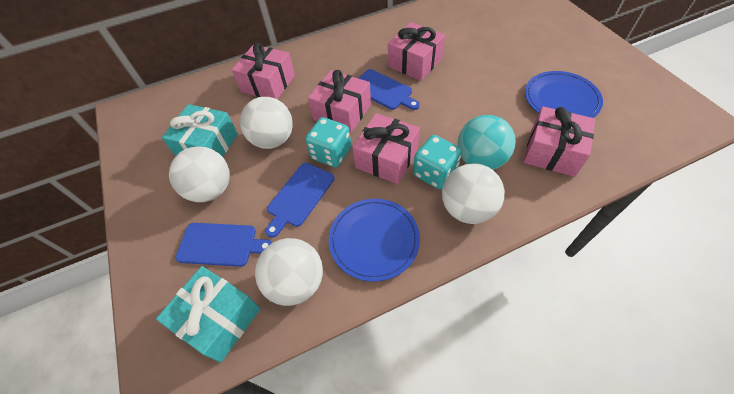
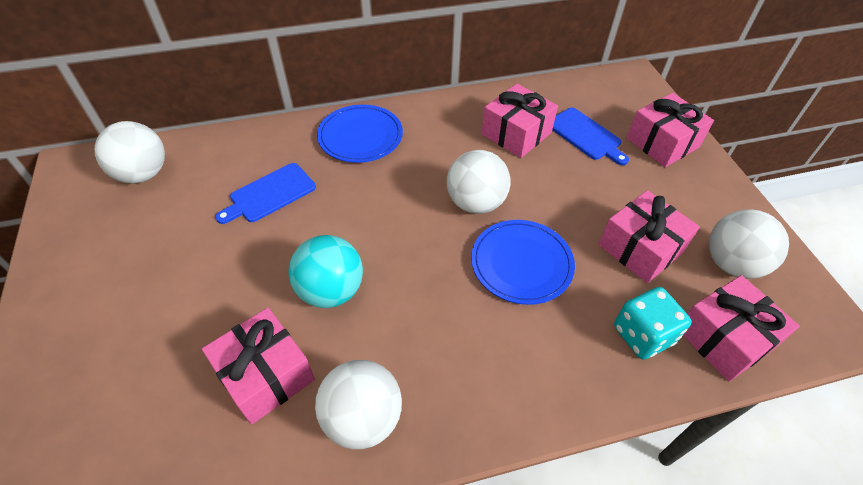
blue cutting board: 3 -> 2
turquoise dice: 2 -> 1
turquoise gift: 2 -> 0

